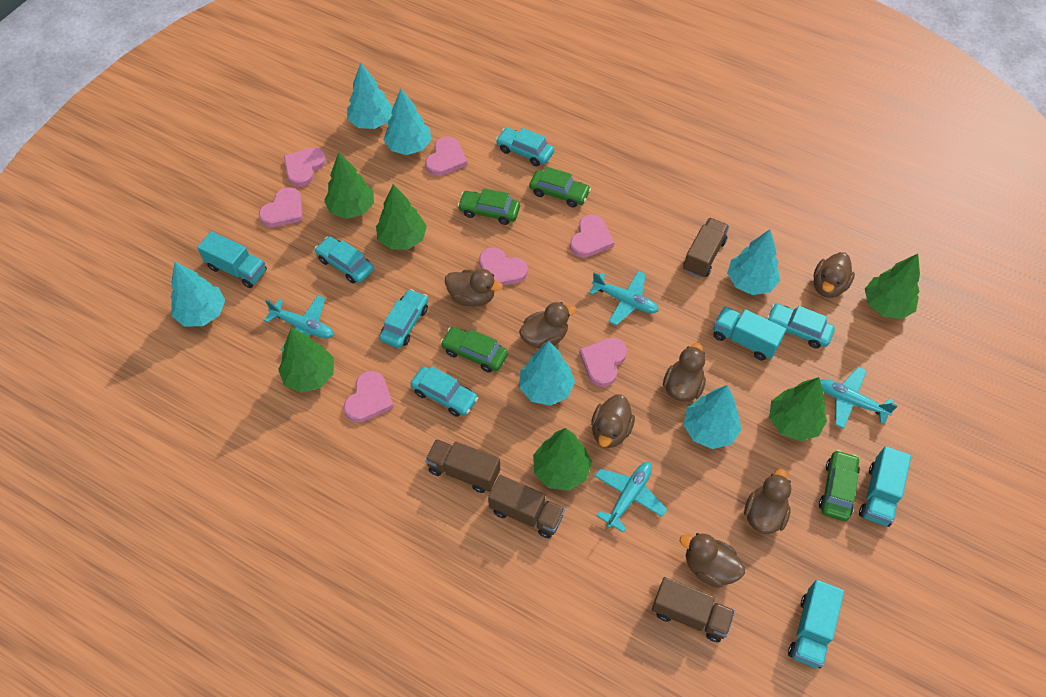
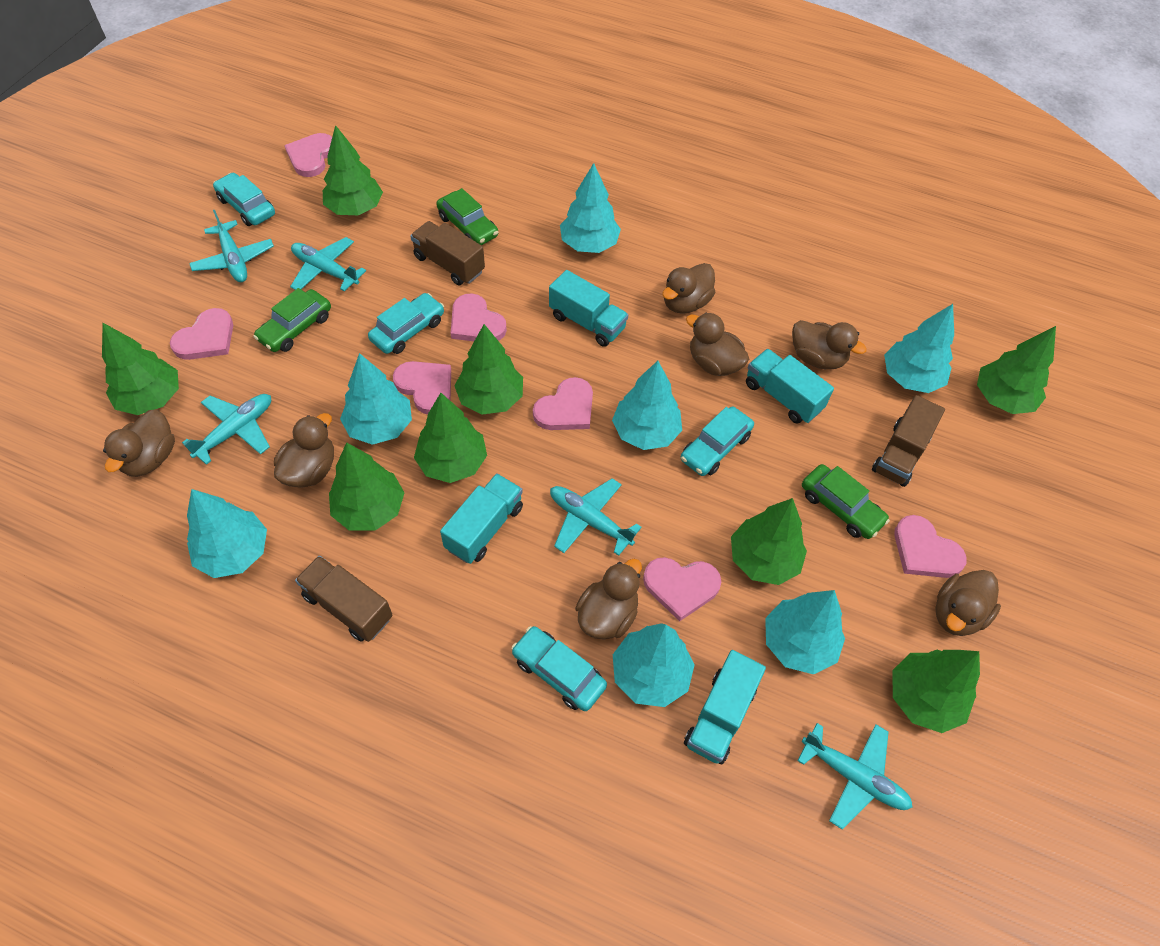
brown truck: 4 -> 3
green car: 4 -> 3
green tree: 6 -> 8
turquoise car: 5 -> 4
turquoise plane: 4 -> 5
turquoise tree: 6 -> 7

